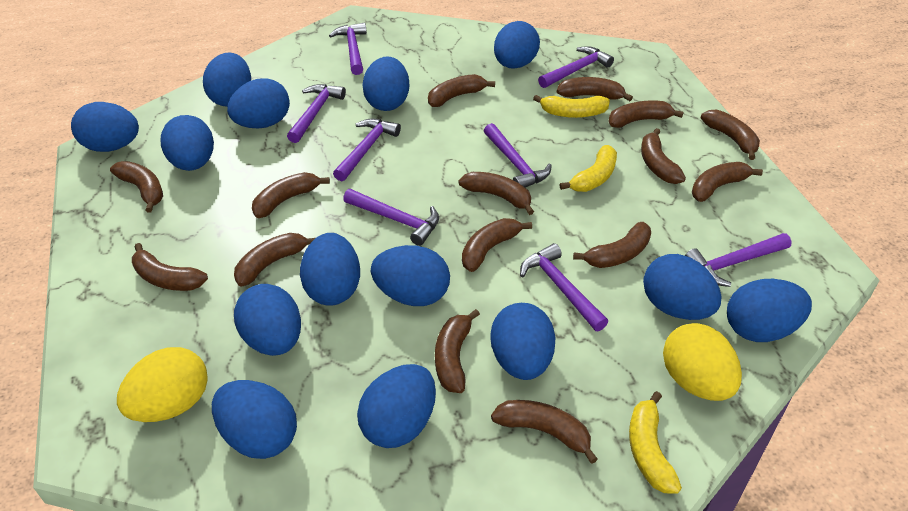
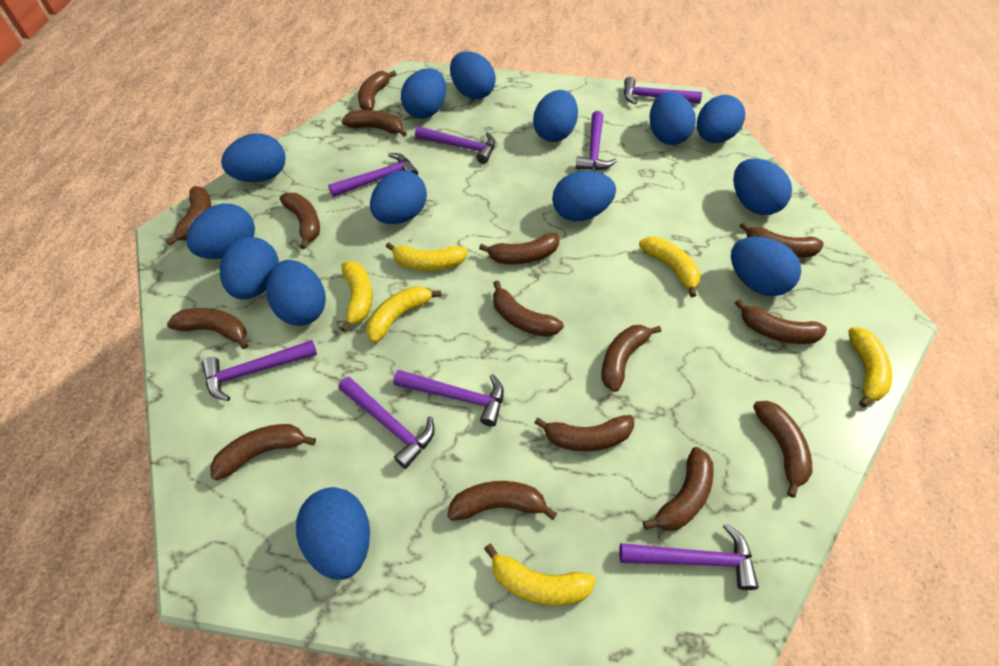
yellow banana: 3 -> 6
yellow egg: 2 -> 0

